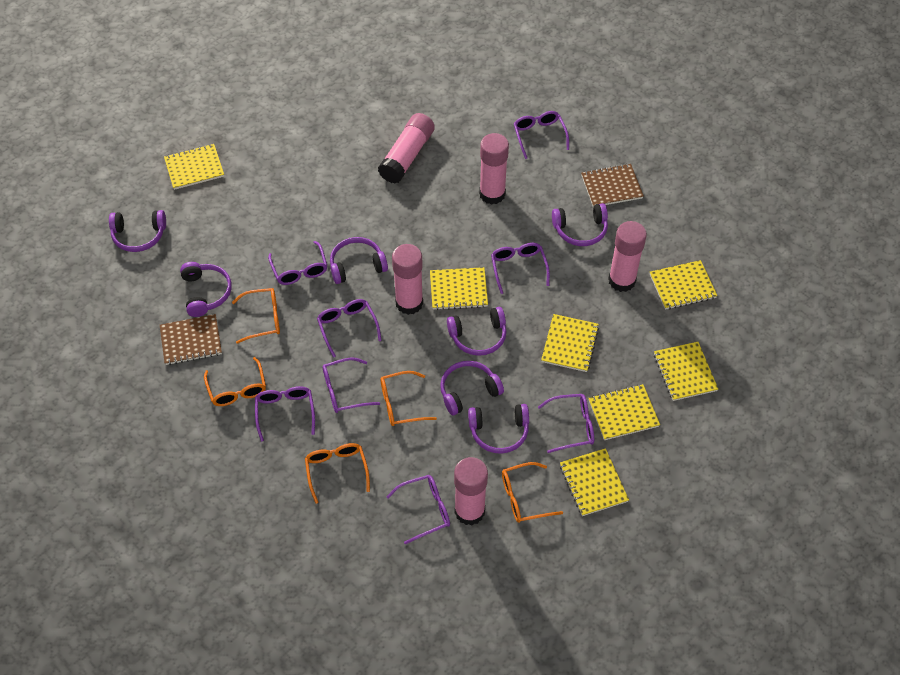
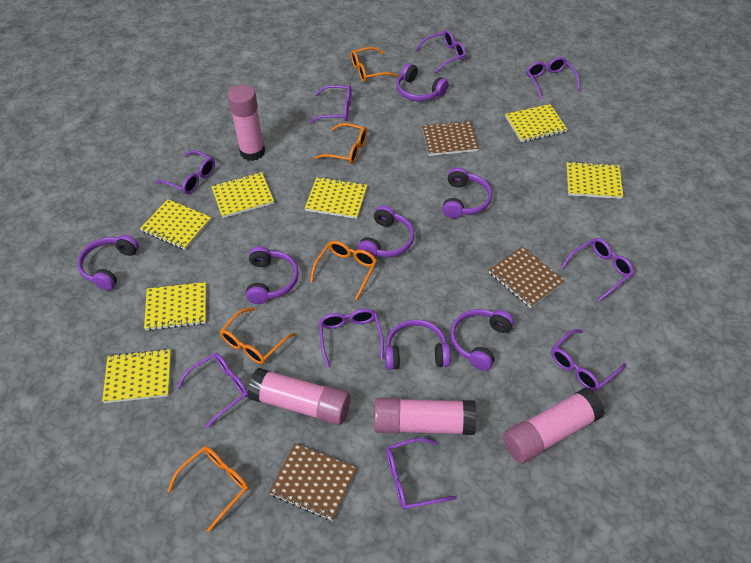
brown notebook: 2 -> 3
pink glue stick: 5 -> 4
purple glasses: 8 -> 9

